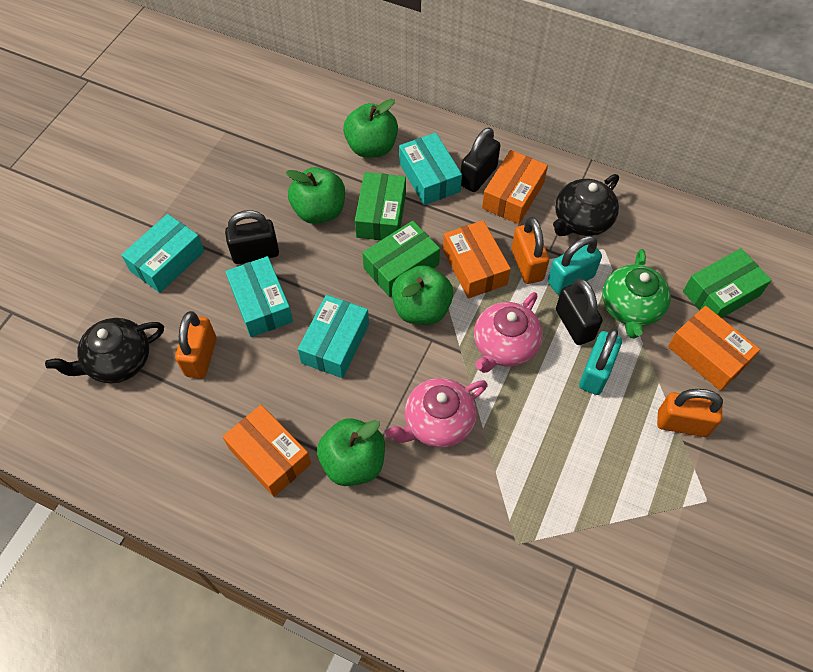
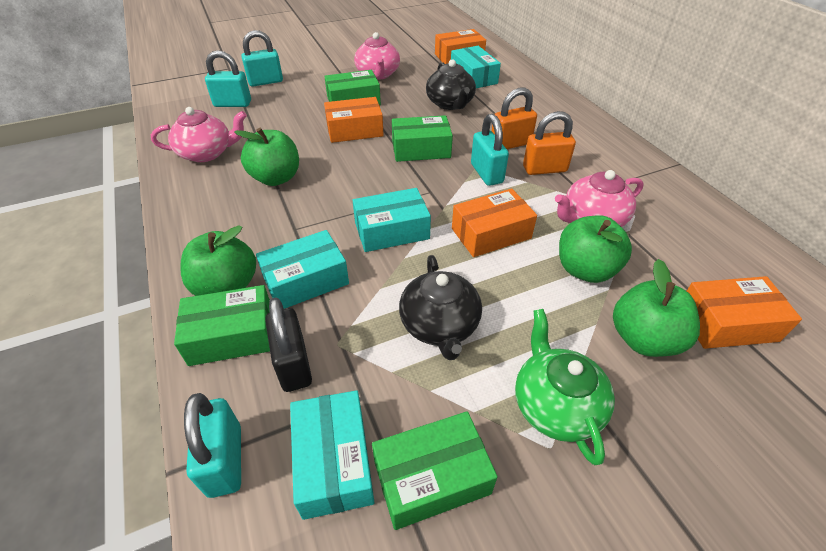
black padlock: 3 -> 1
green box: 3 -> 4
orange padlock: 3 -> 2
pink teapot: 2 -> 3
turquoise padlock: 2 -> 4

